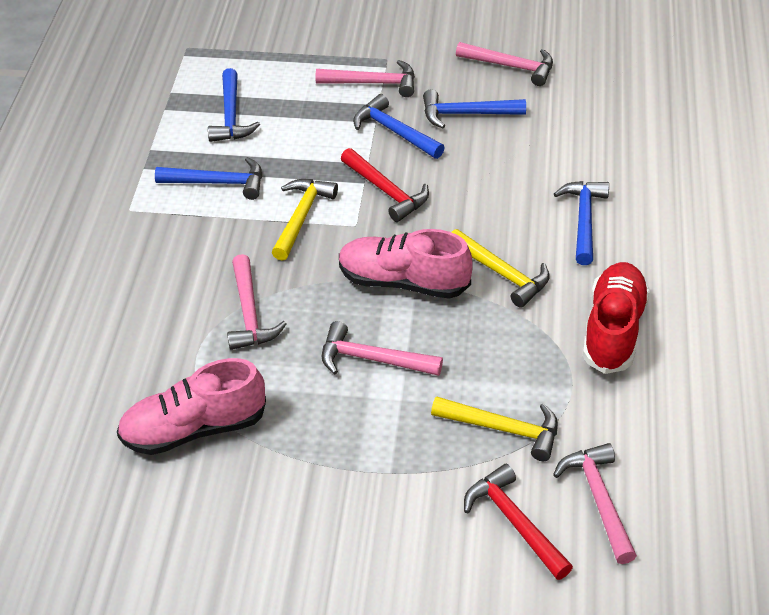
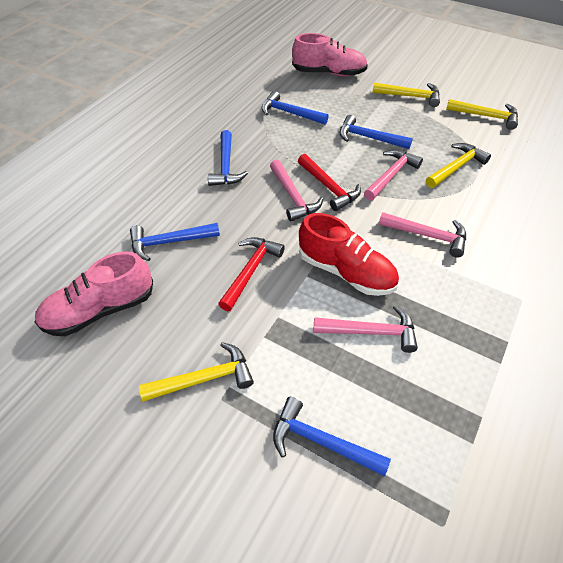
pink hammer: 5 -> 4
yellow hammer: 3 -> 4

